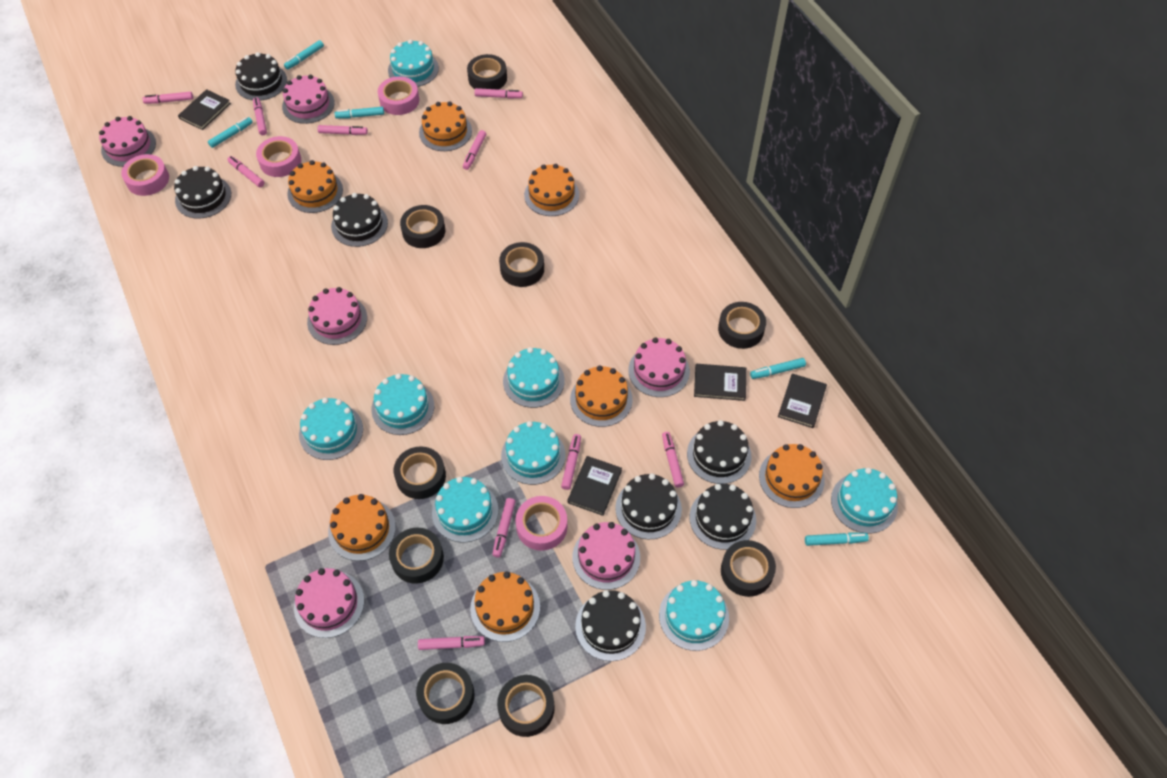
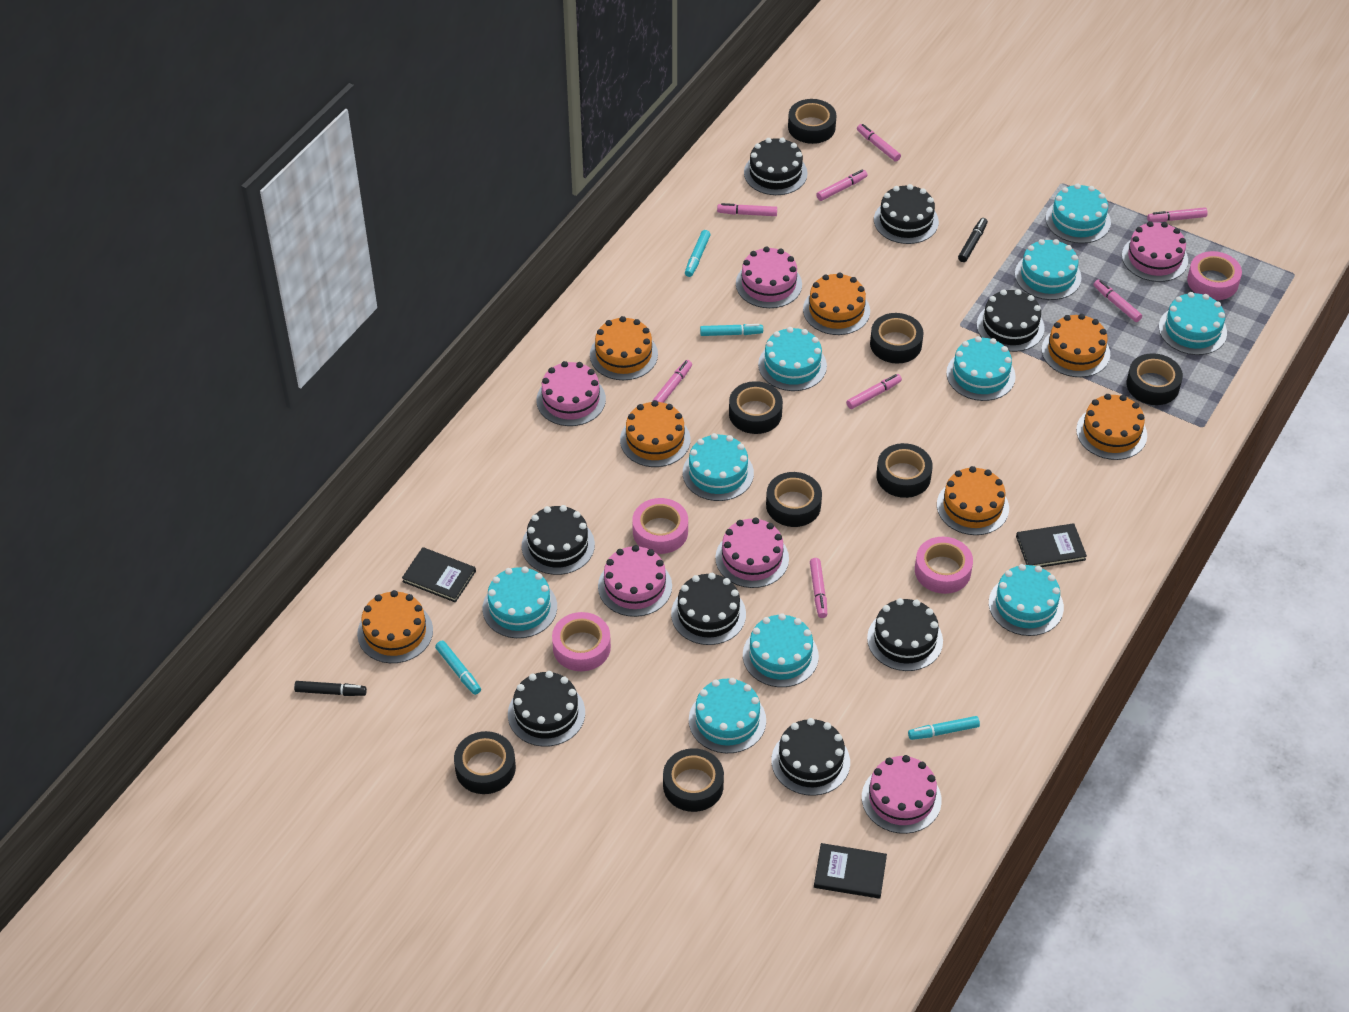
black book: 4 -> 3
black cake: 7 -> 8
black marker: 0 -> 2
black tape: 9 -> 8
pink marker: 10 -> 8
turquoise cake: 8 -> 10
turquoise marker: 5 -> 4

